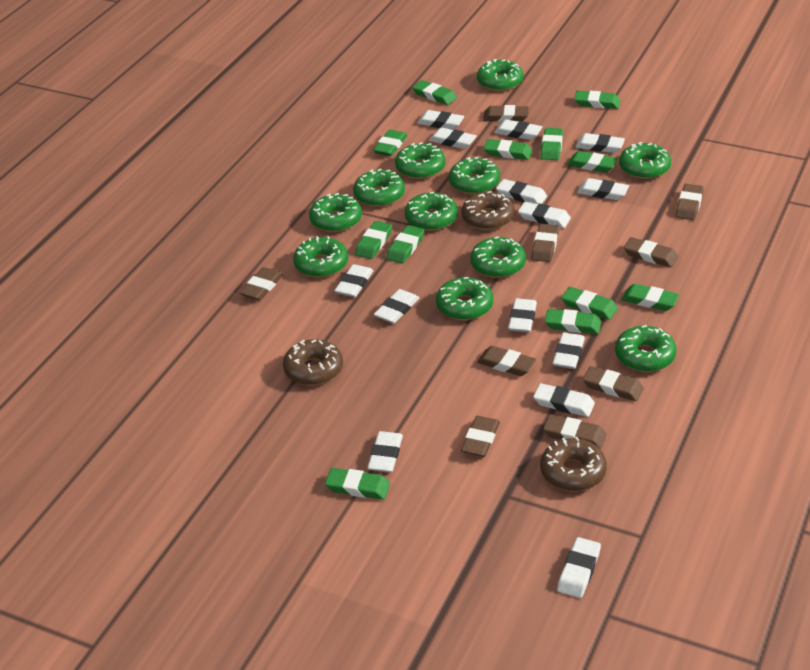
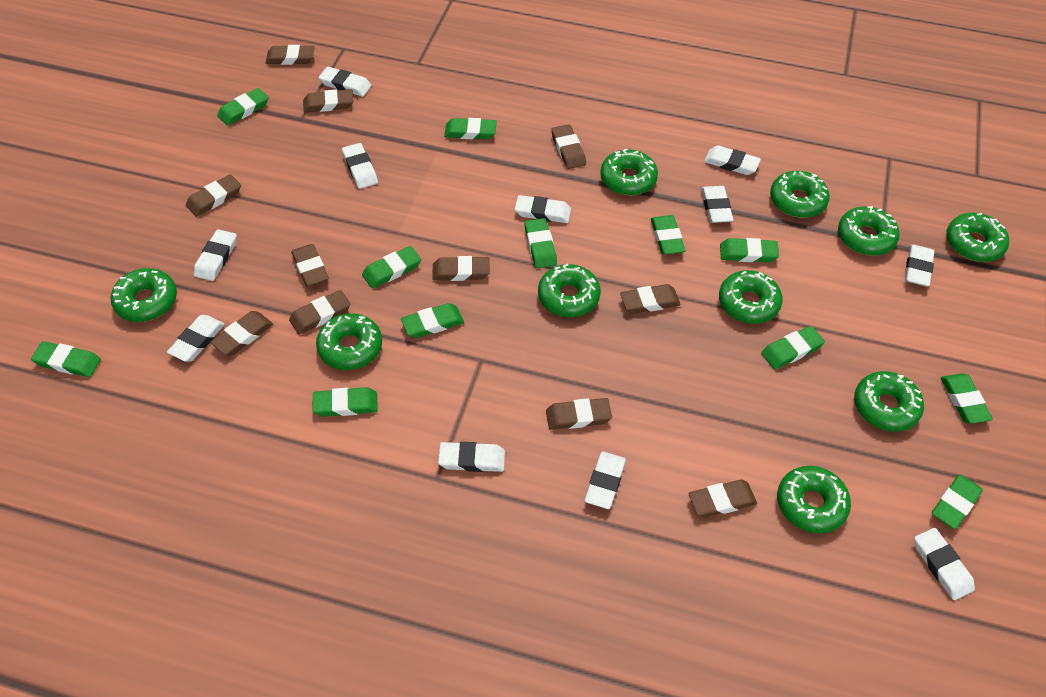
brown donut: 3 -> 0
brown eraser: 9 -> 11
green donut: 11 -> 10
white eraser: 14 -> 11

